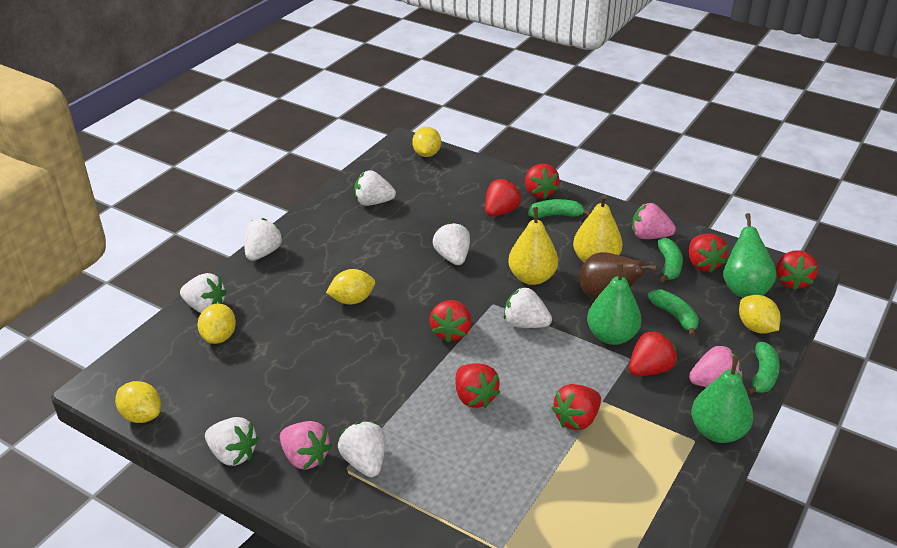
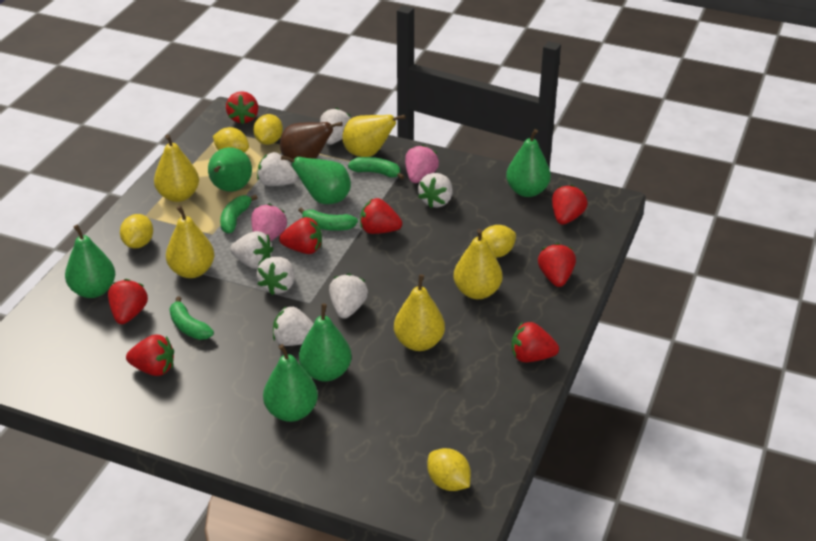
green pear: 3 -> 6
pink strawberry: 3 -> 2
yellow pear: 2 -> 5

